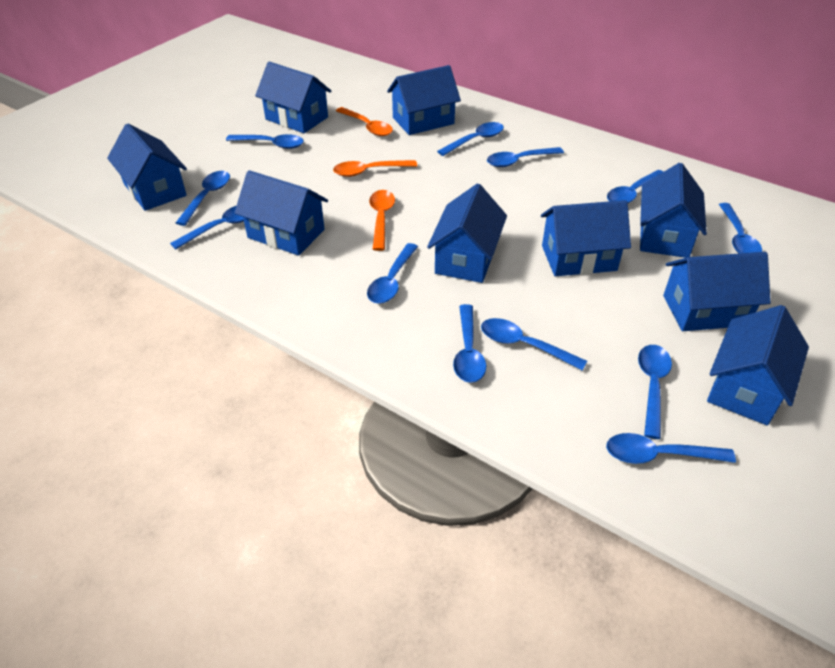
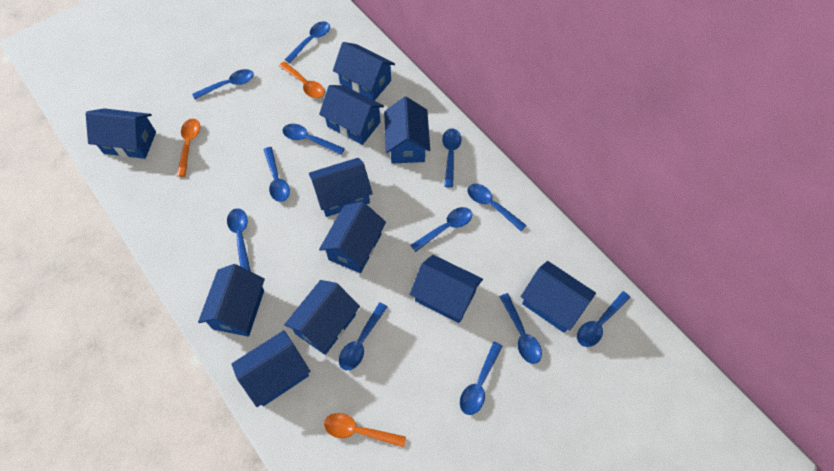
blue house: 9 -> 11

